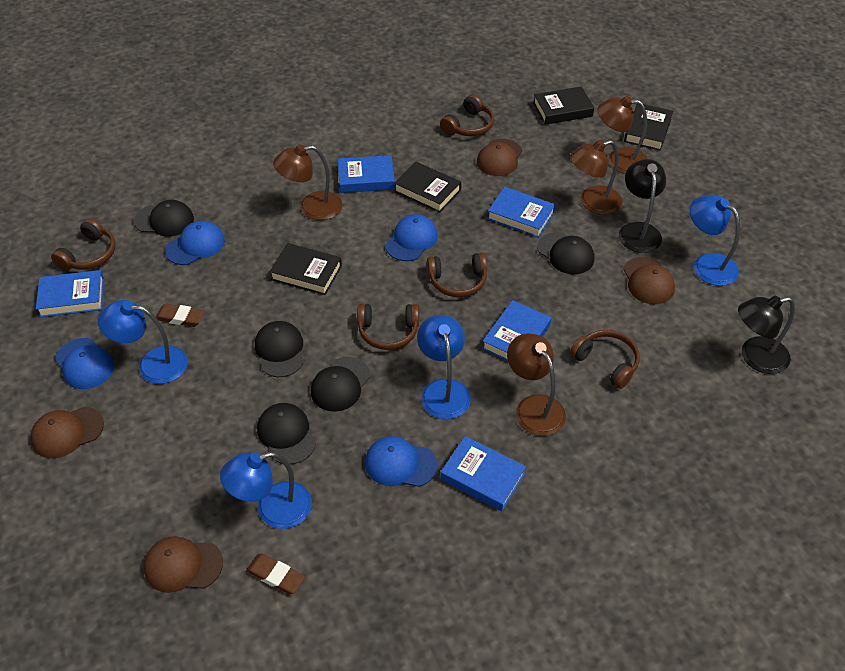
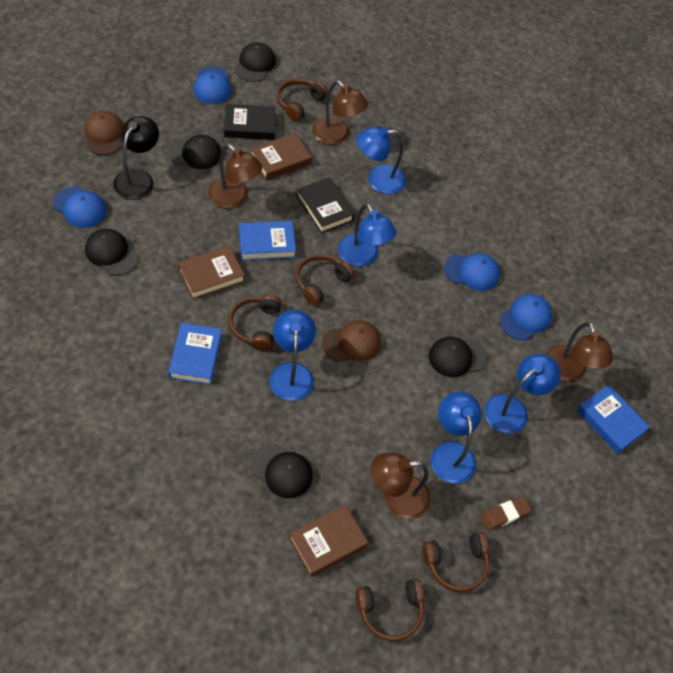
black book: 4 -> 2
black lamp: 2 -> 1
blue book: 5 -> 3
blue lamp: 4 -> 5
brown book: 0 -> 3
brown cap: 4 -> 2
brown eraser: 2 -> 1

